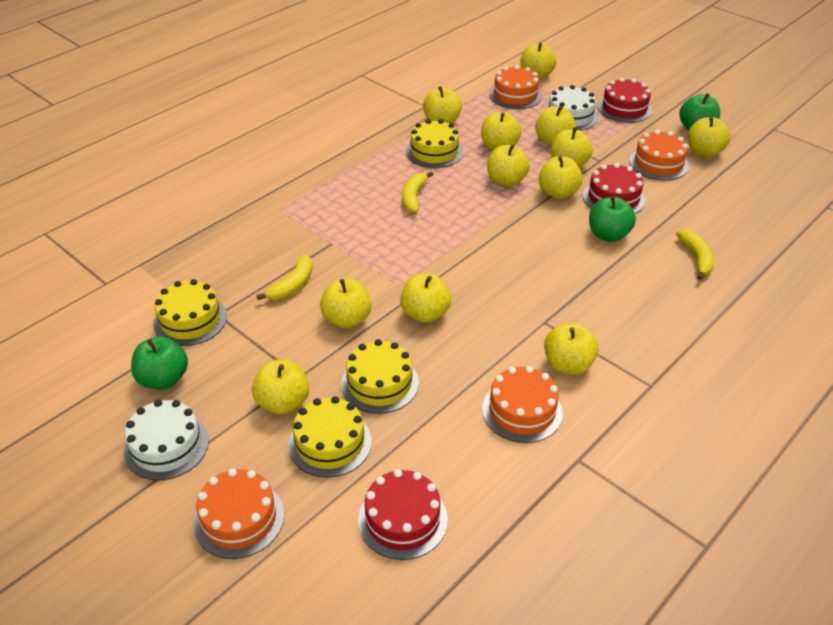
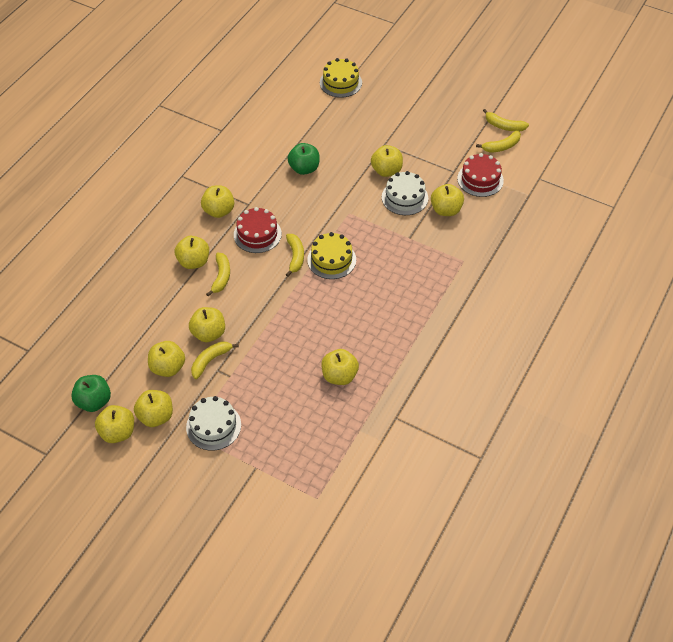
green apple: 3 -> 2
orange cake: 4 -> 0
red cake: 3 -> 2
yellow apple: 12 -> 9
yellow banana: 3 -> 5
yellow cake: 4 -> 2

